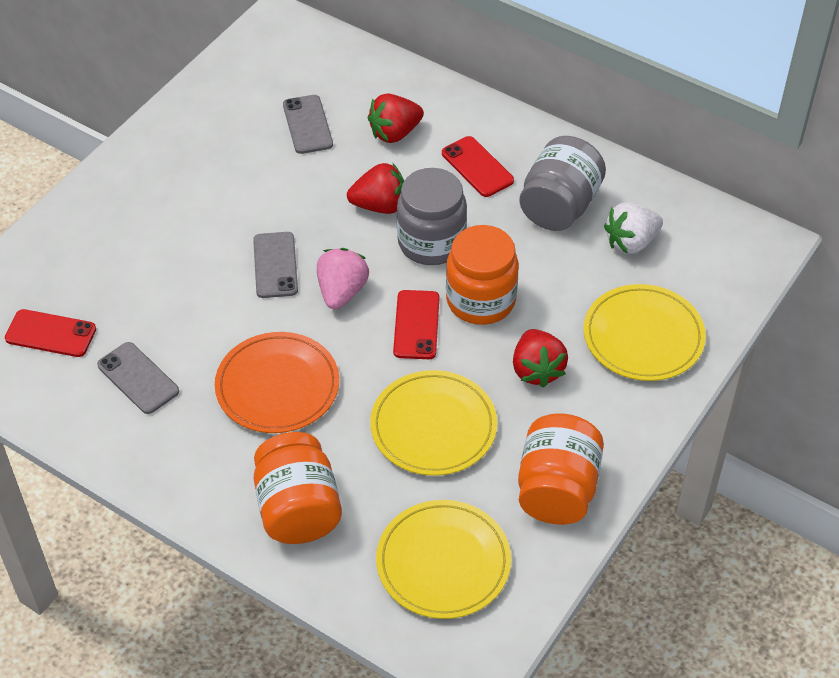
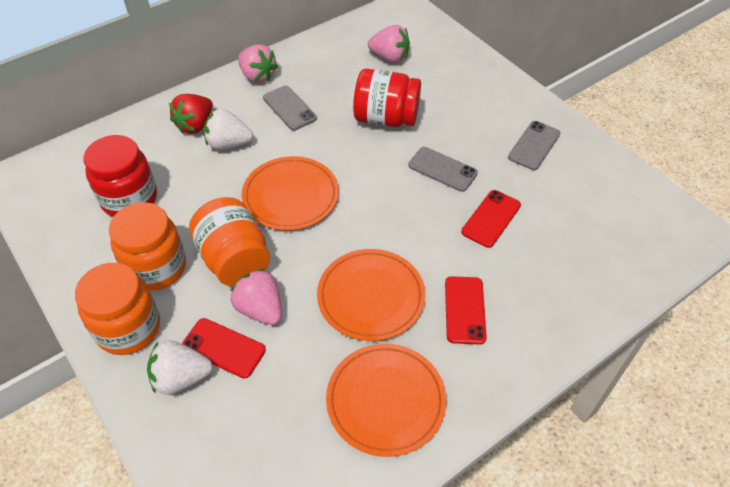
grey jar: 2 -> 0
orange plate: 1 -> 3
pink strawberry: 1 -> 3
red jar: 0 -> 2
red strawberry: 3 -> 1
white strawberry: 1 -> 2
yellow plate: 3 -> 0

